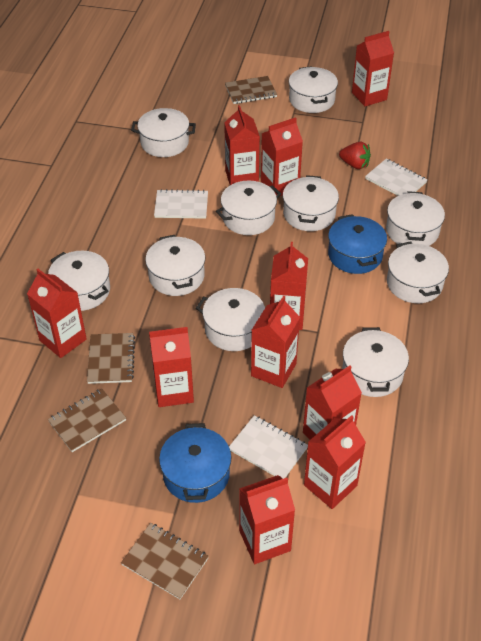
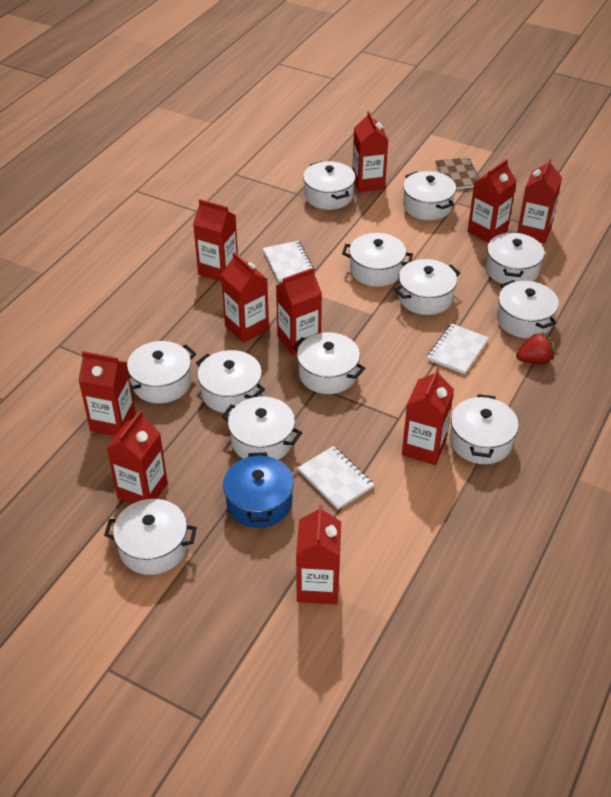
blue pot: 2 -> 1
brown notebook: 4 -> 1
white pot: 10 -> 12

